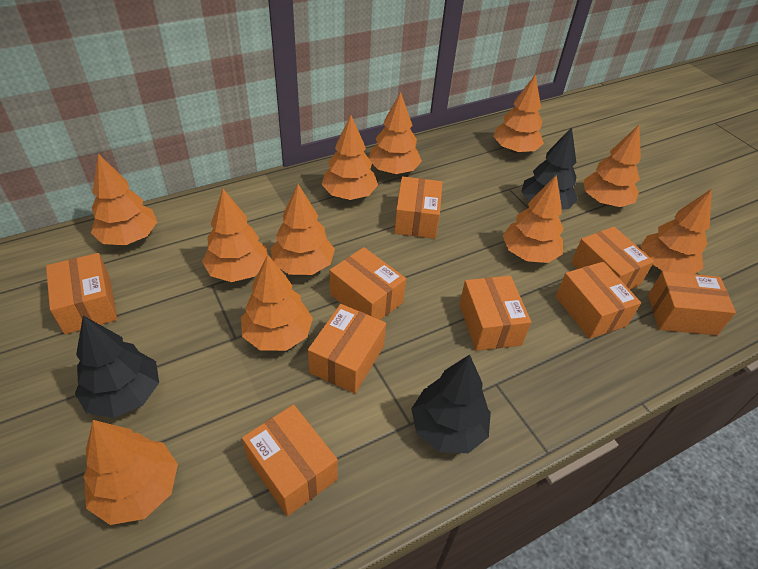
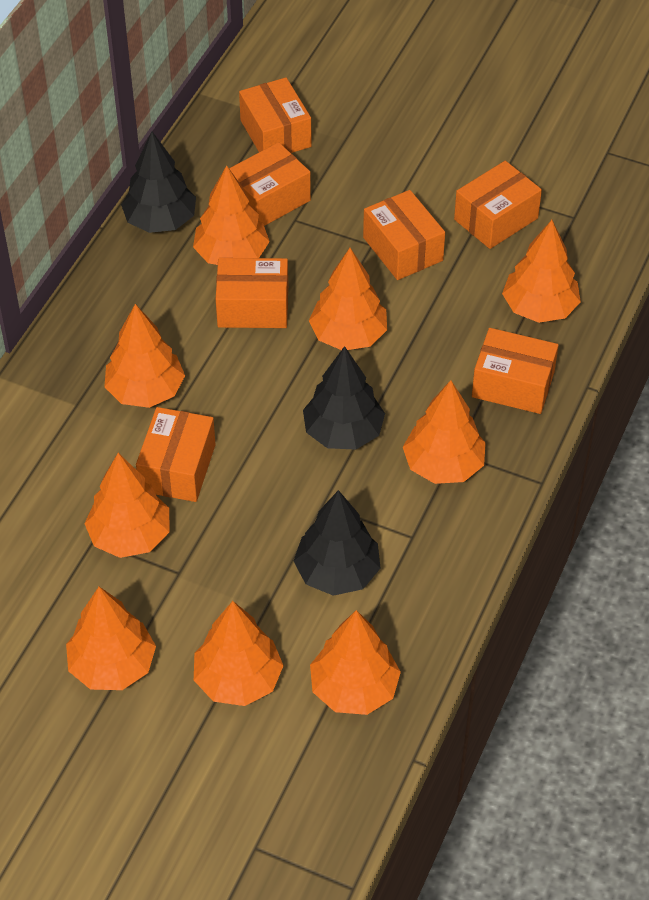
orange box: 9 -> 7
orange tree: 11 -> 9

